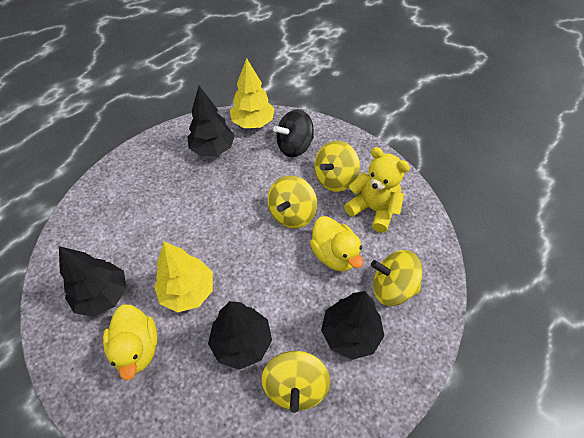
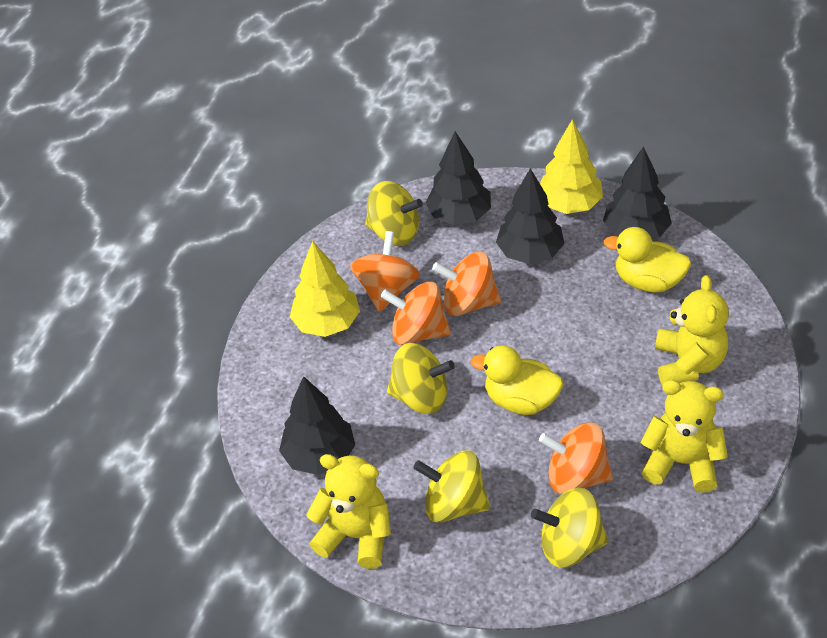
black spinning top: 1 -> 0
orange spinning top: 0 -> 4
yellow teddy bear: 1 -> 3

